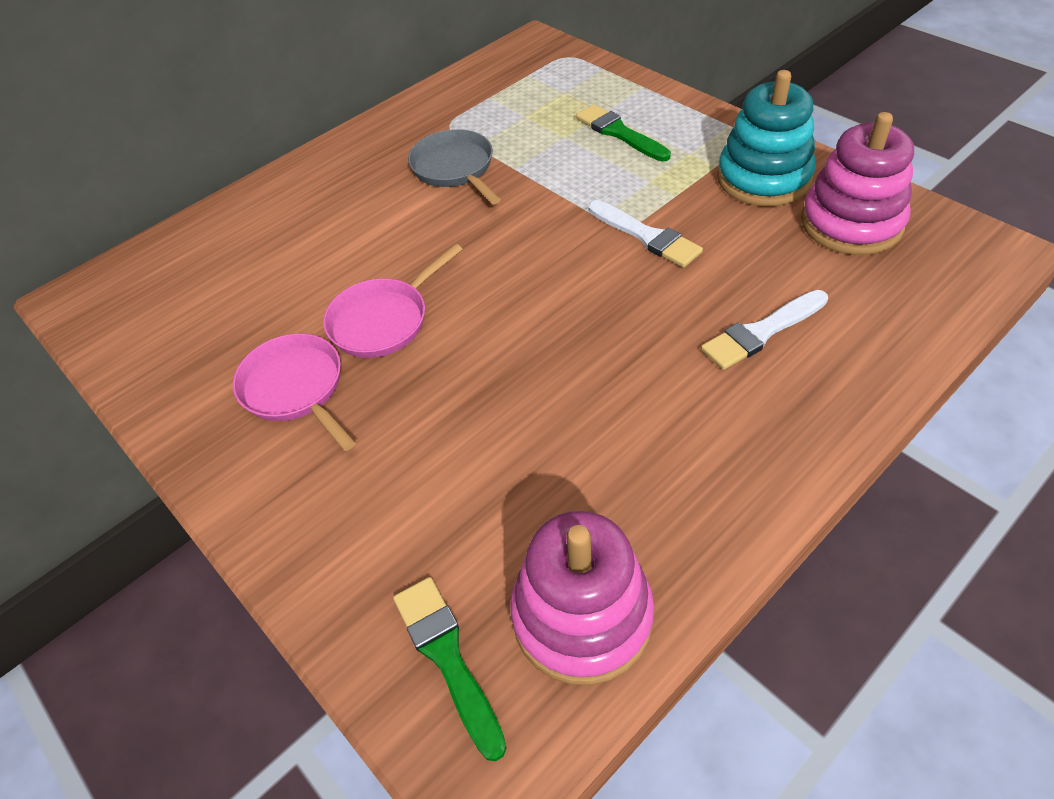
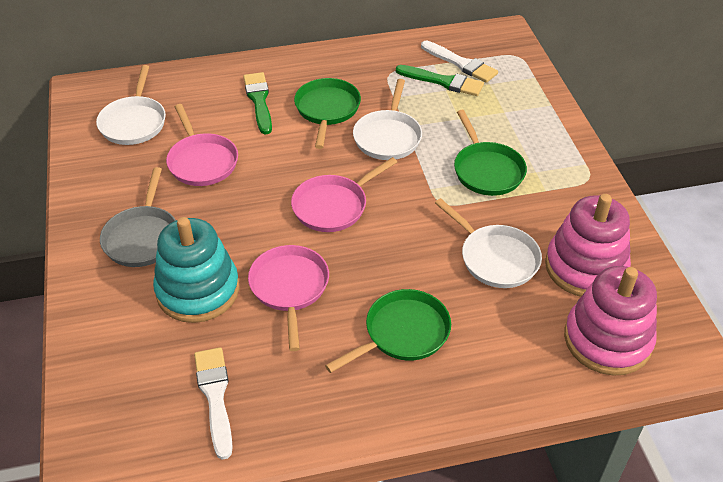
green pan: 0 -> 3
pink pan: 2 -> 3
white pan: 0 -> 3

